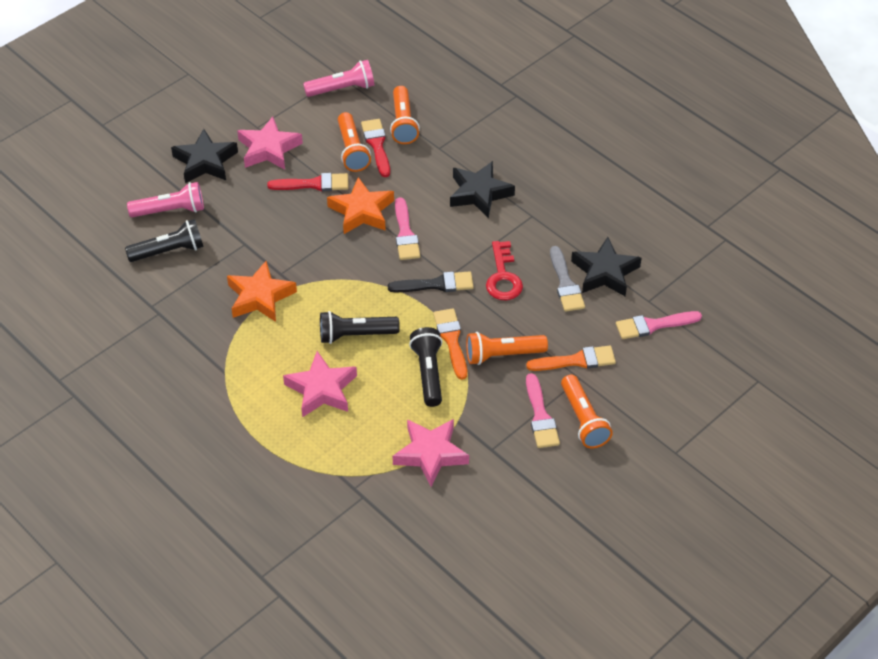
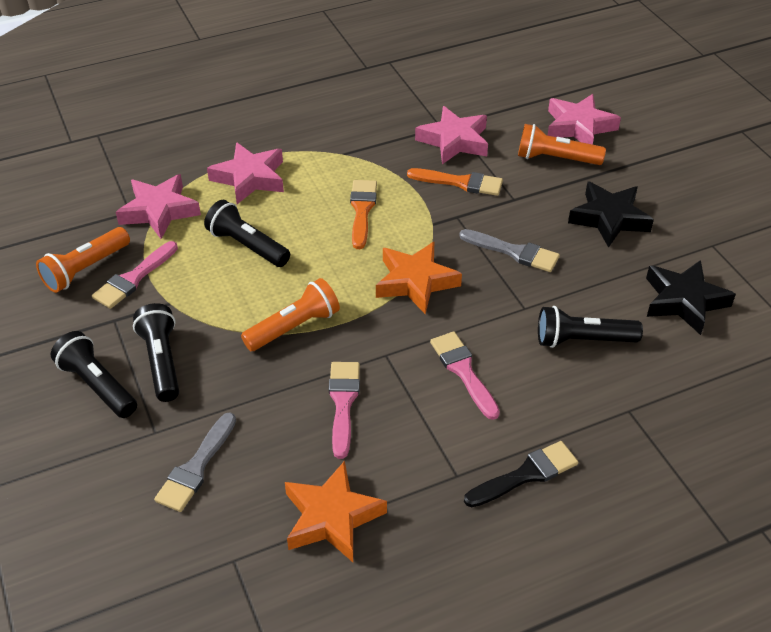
black flashlight: 3 -> 4
black star: 3 -> 2
grey brush: 1 -> 2
orange flashlight: 4 -> 3
pink flashlight: 2 -> 0
pink star: 3 -> 4
red brush: 2 -> 0
red key: 1 -> 0

